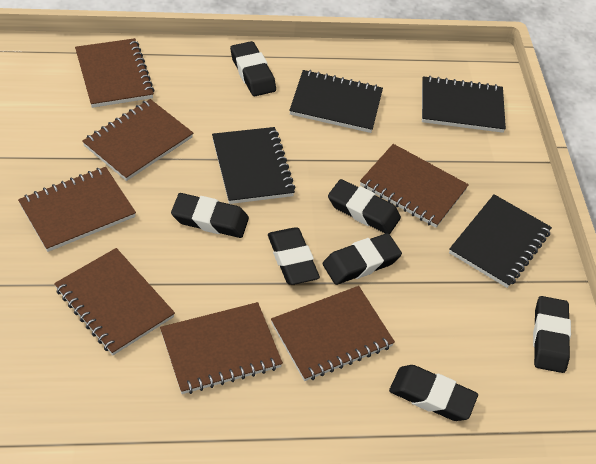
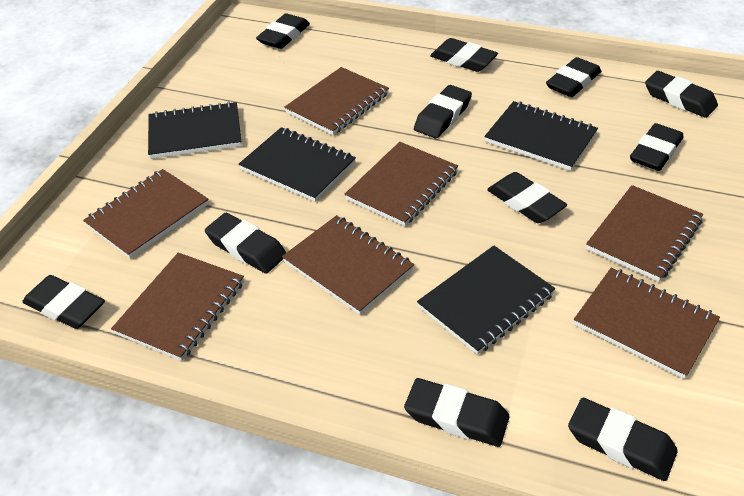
black eraser: 7 -> 11

